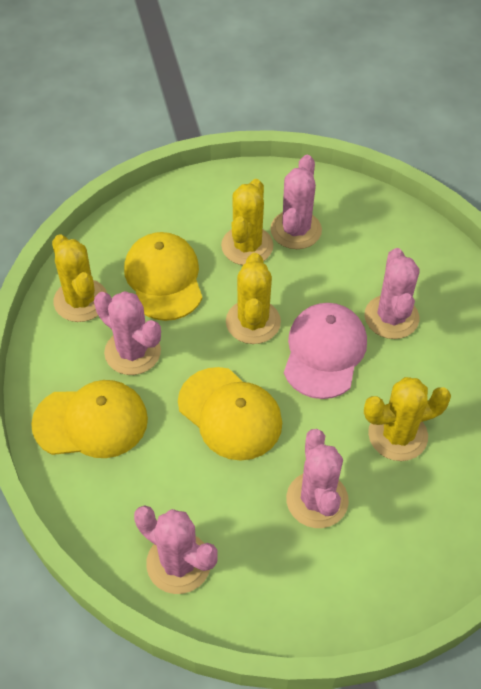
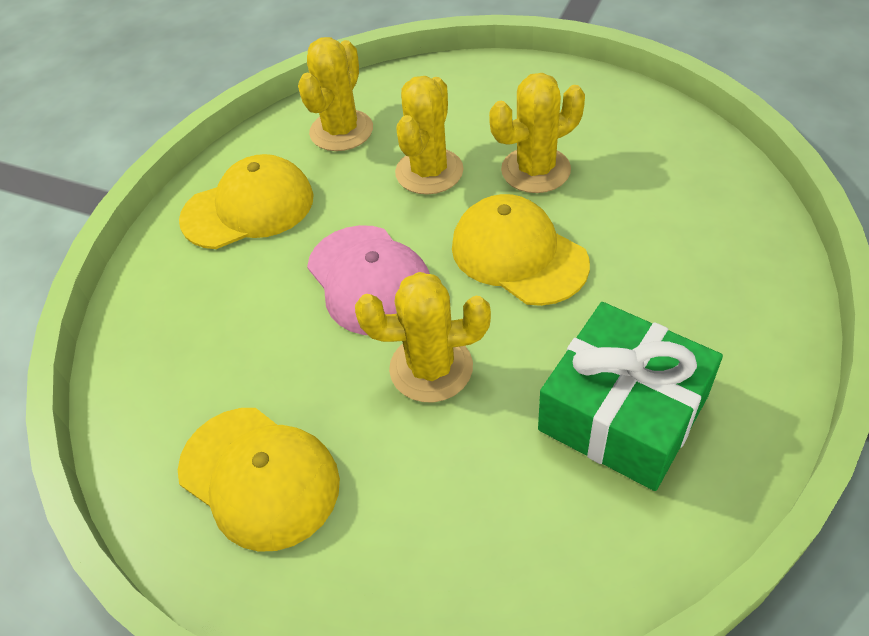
green gift: 0 -> 1
pink cactus: 5 -> 0

